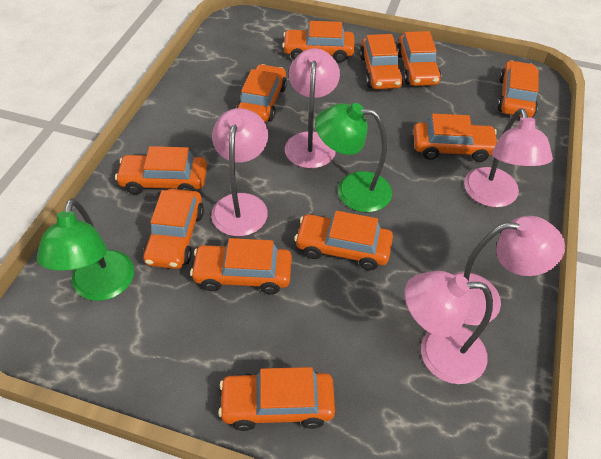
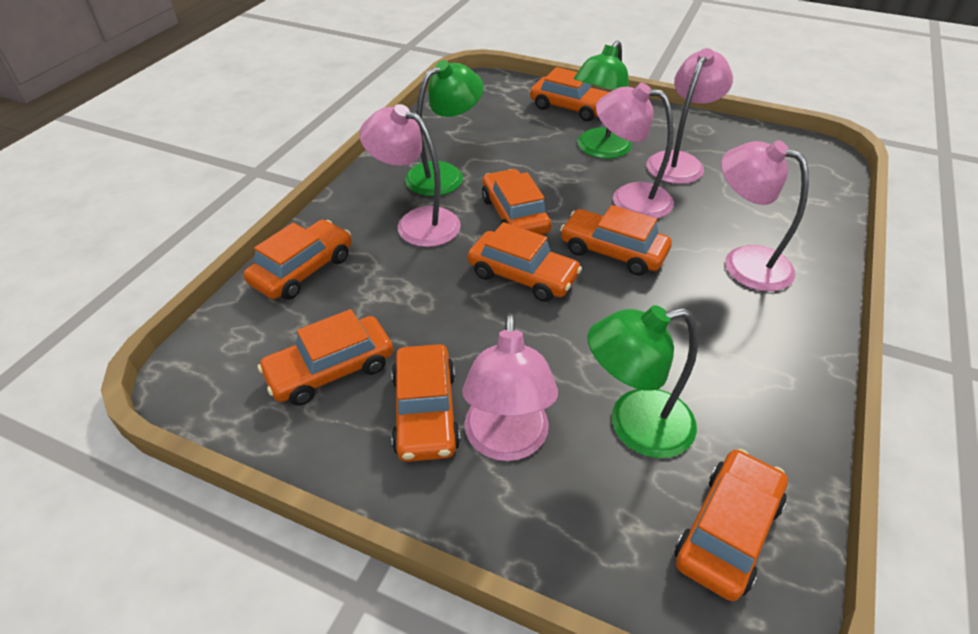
green lamp: 2 -> 3
orange car: 11 -> 8

